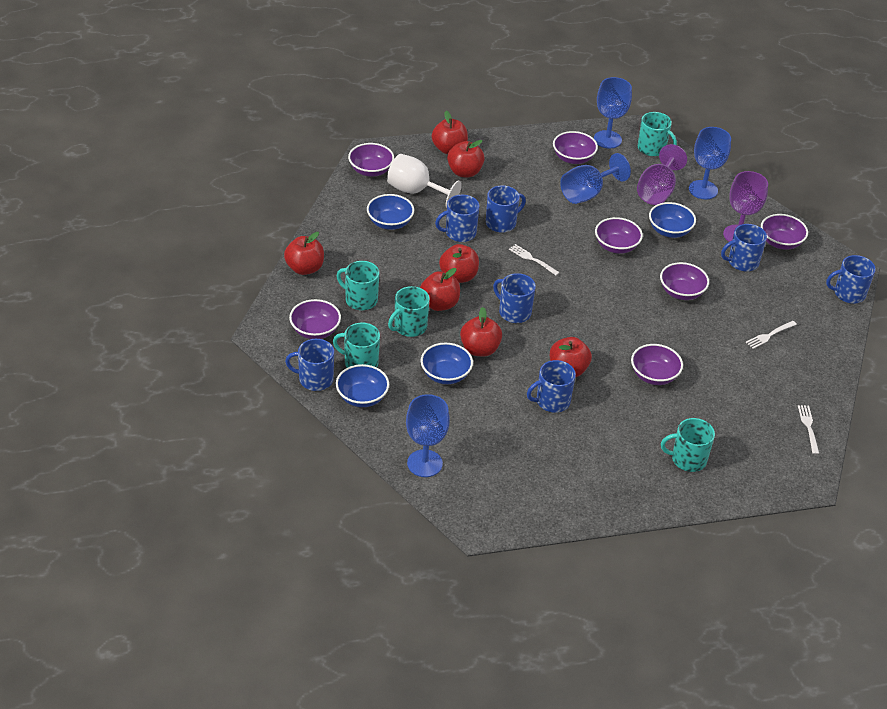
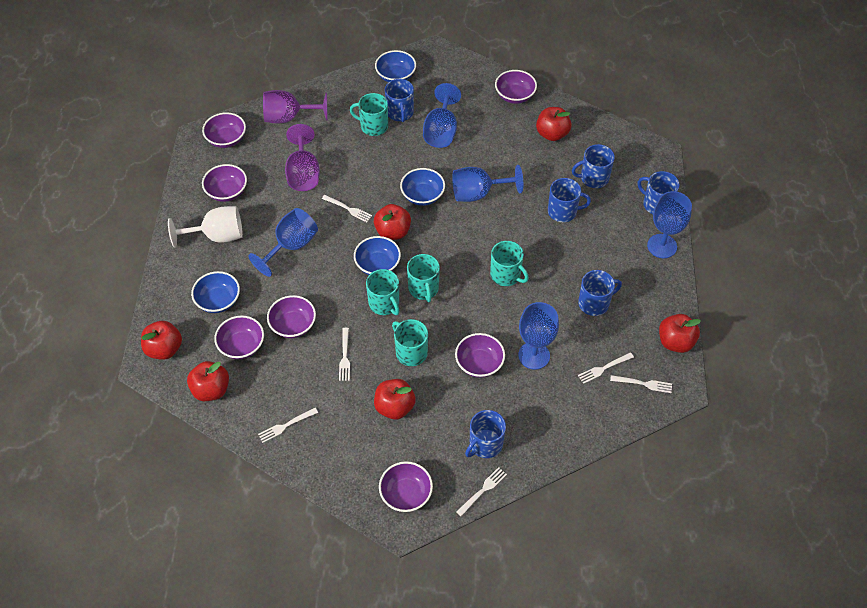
blue goblet: 4 -> 5
blue mug: 7 -> 6
red apple: 7 -> 6
white fork: 3 -> 6

